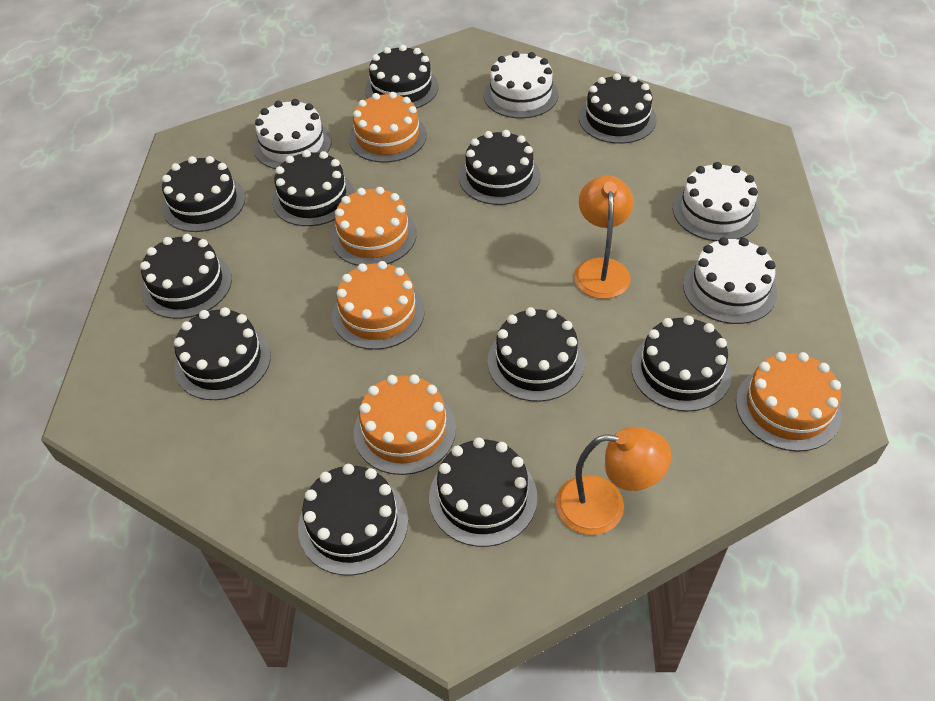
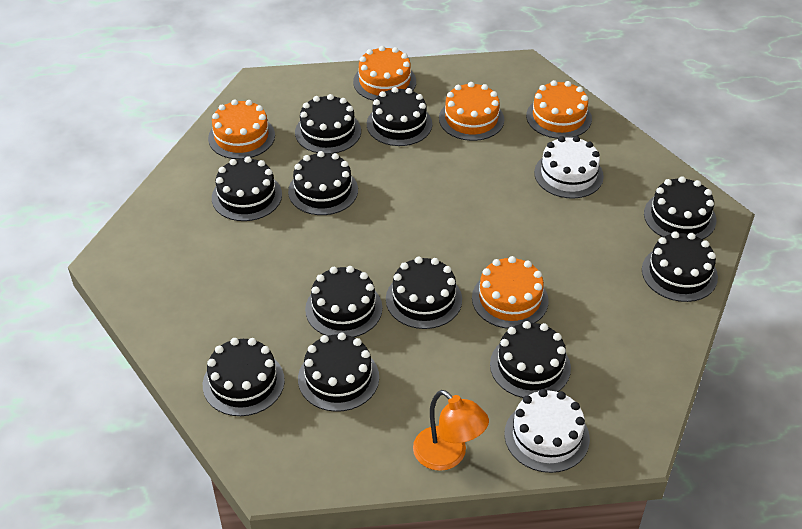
orange lamp: 2 -> 1
white cake: 4 -> 2

